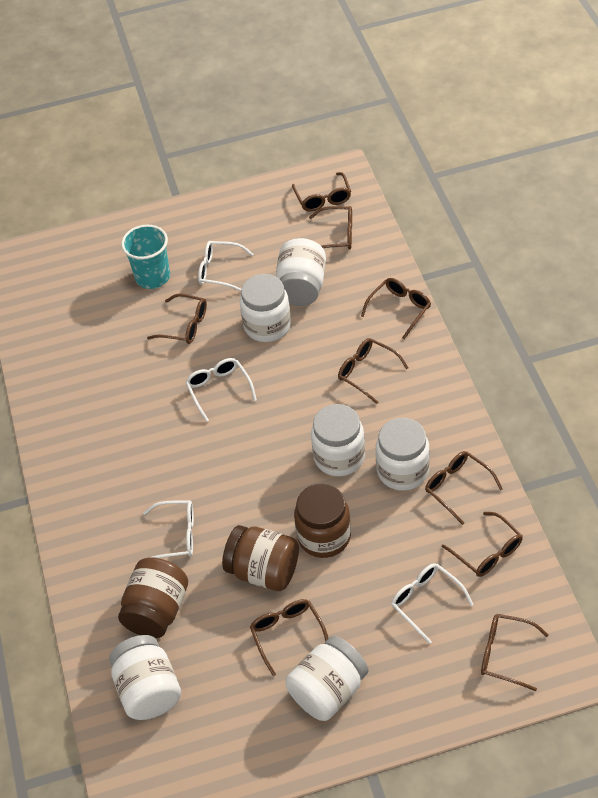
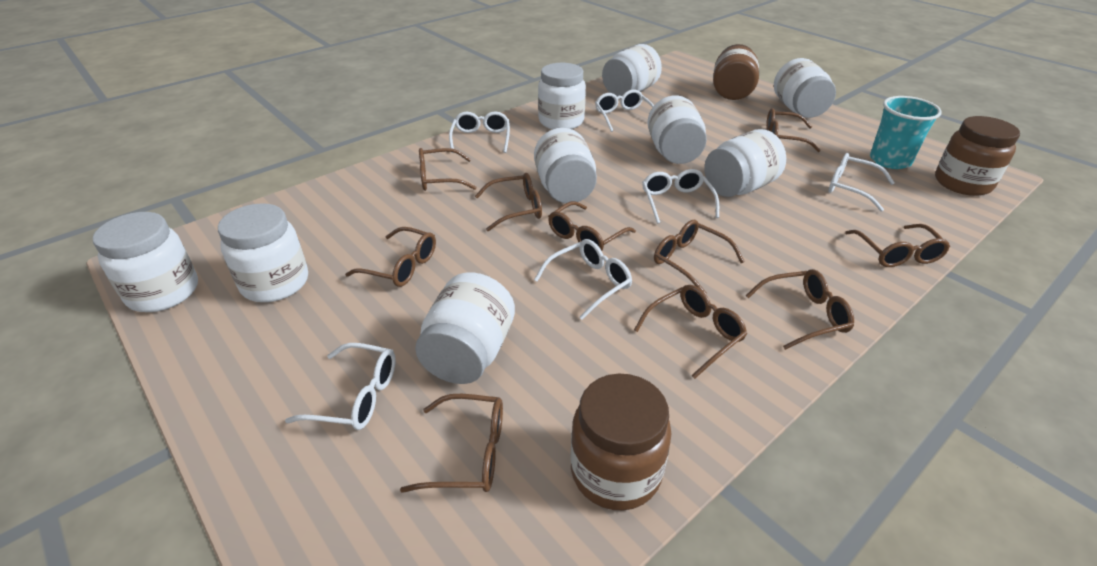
brown glasses: 9 -> 10
white glasses: 4 -> 6
white jar: 6 -> 9

